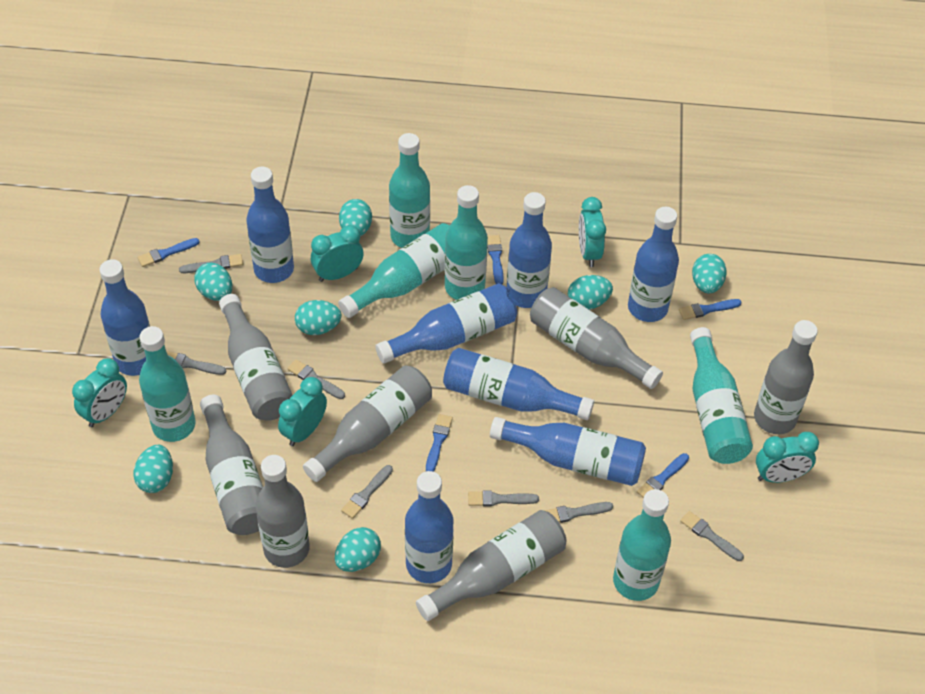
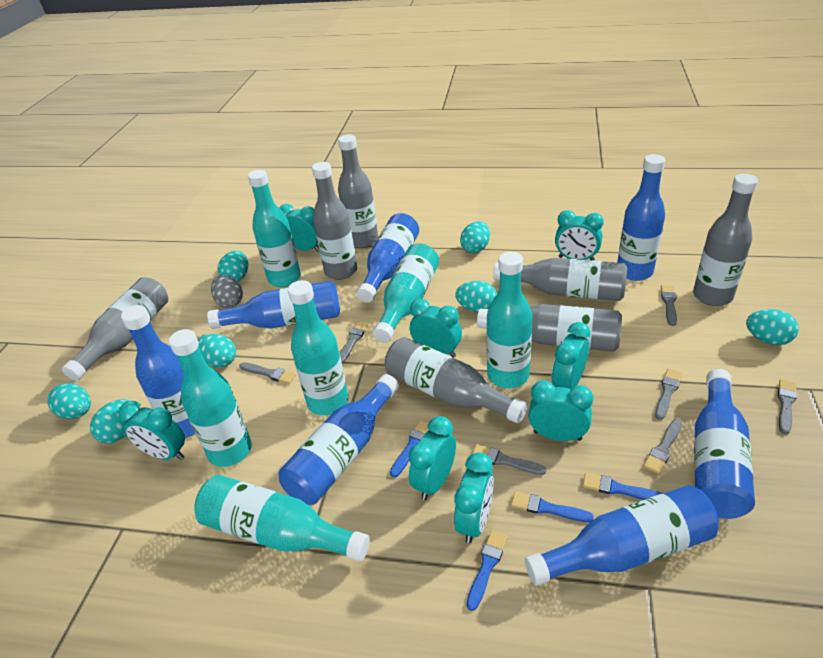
blue bottle: 8 -> 7
blue brush: 5 -> 4
grey egg: 0 -> 1
turquoise clock: 5 -> 8

